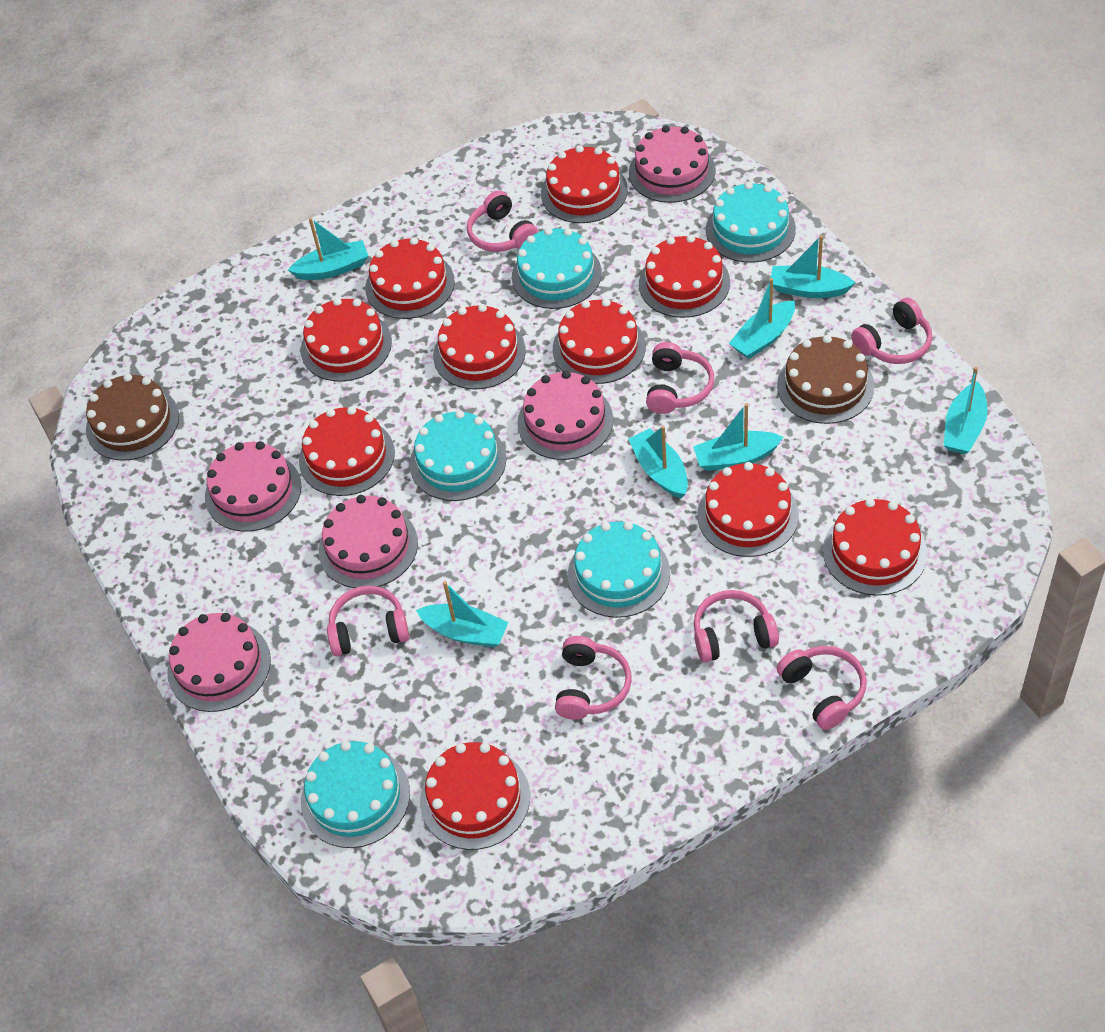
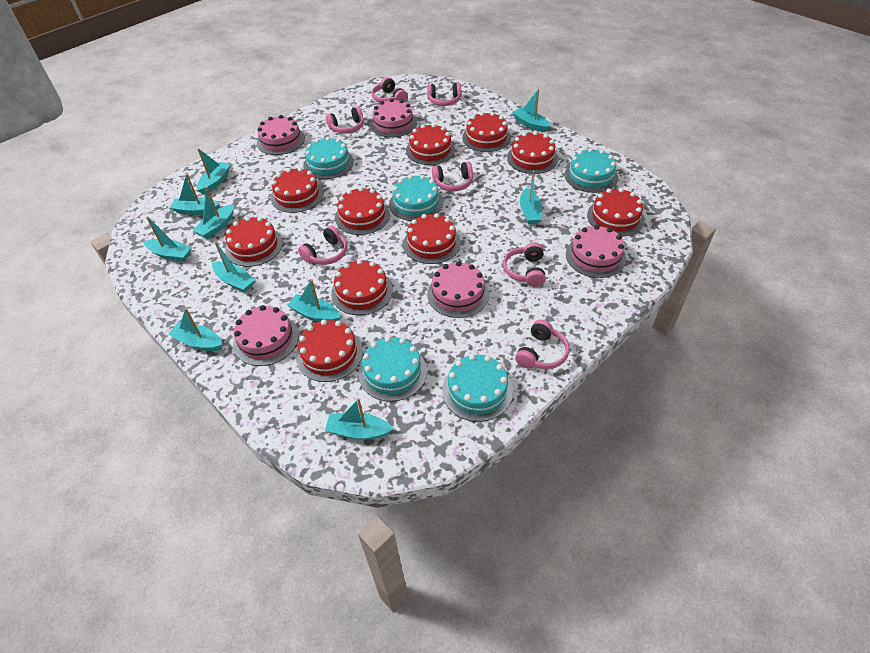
brown cake: 2 -> 0
turquoise boat: 7 -> 10

